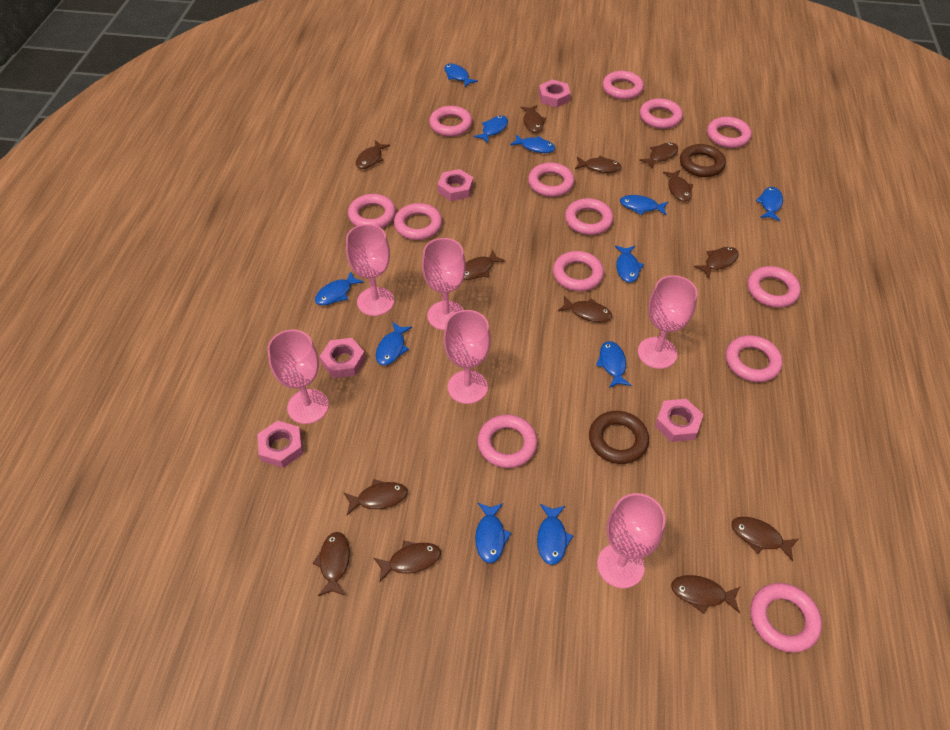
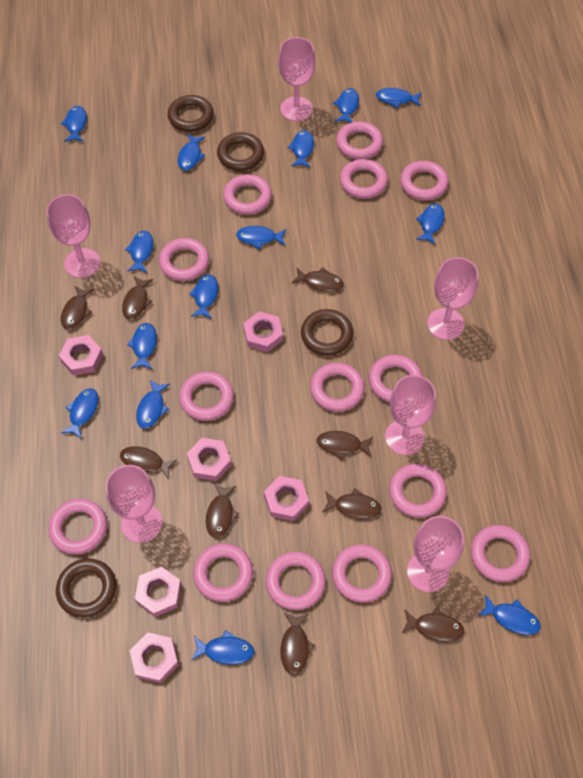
blue fish: 11 -> 14
brown fish: 13 -> 9
brown ring: 2 -> 4
pink nut: 5 -> 6
pink ring: 13 -> 14

